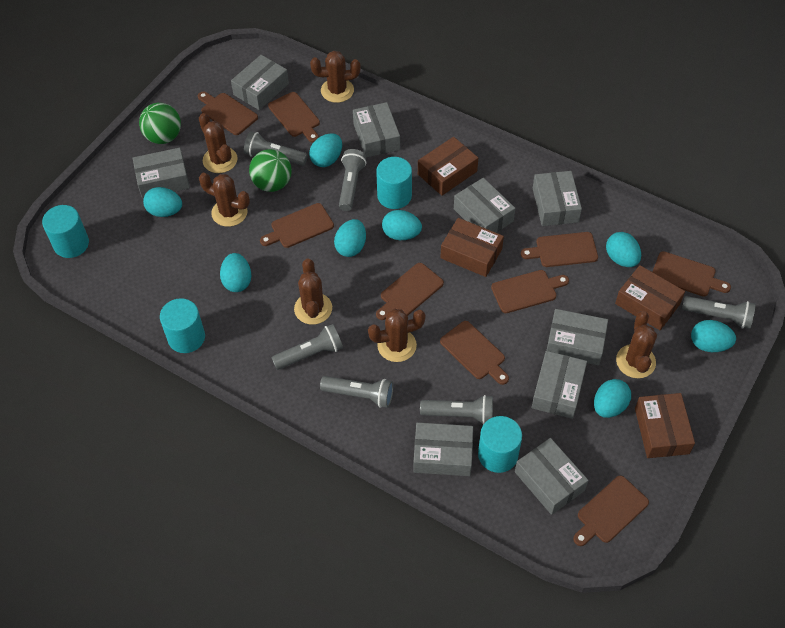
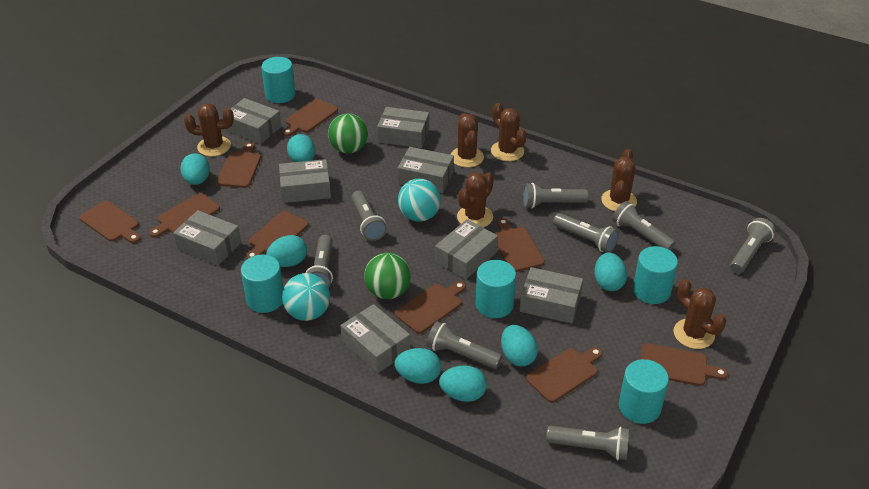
brown box: 4 -> 0
grey box: 9 -> 8
grey flashlight: 6 -> 8
turquoise ball: 0 -> 2
turquoise cylinder: 4 -> 5
turquoise egg: 8 -> 7

